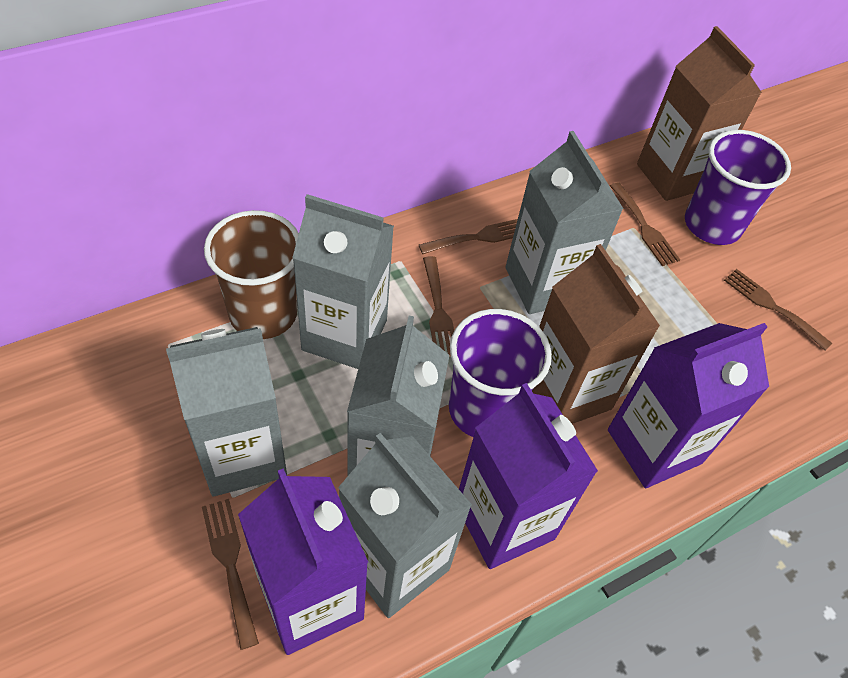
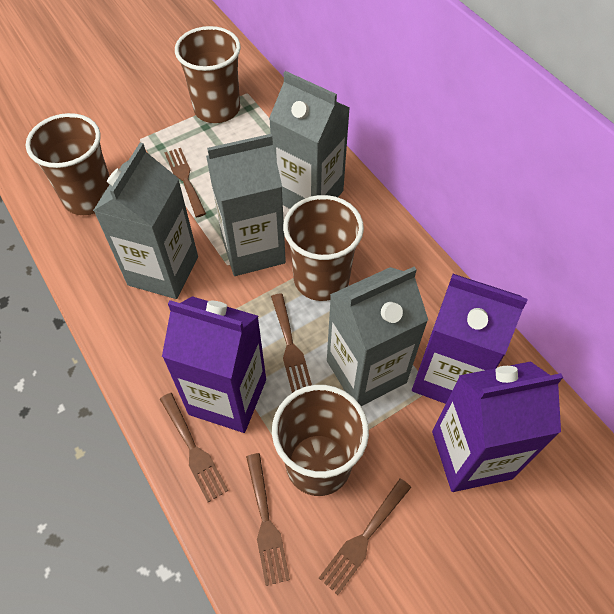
brown carton: 2 -> 0
brown cup: 1 -> 4
grey carton: 5 -> 4
purple cup: 2 -> 0

